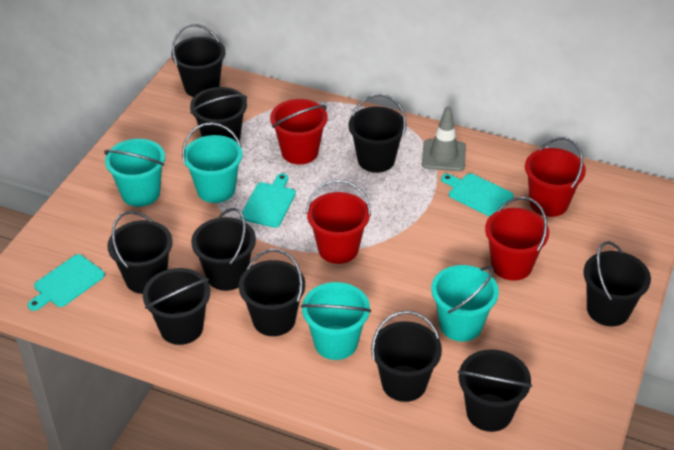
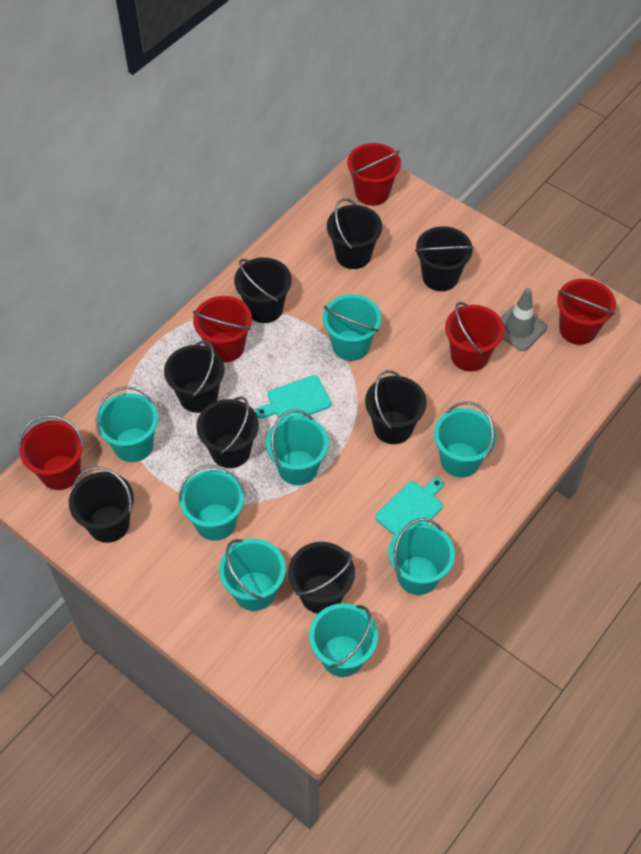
black bucket: 10 -> 8
red bucket: 4 -> 5
turquoise bucket: 4 -> 8
turquoise cutting board: 3 -> 2

